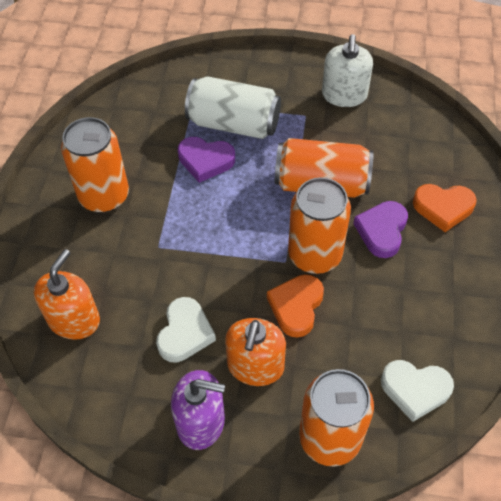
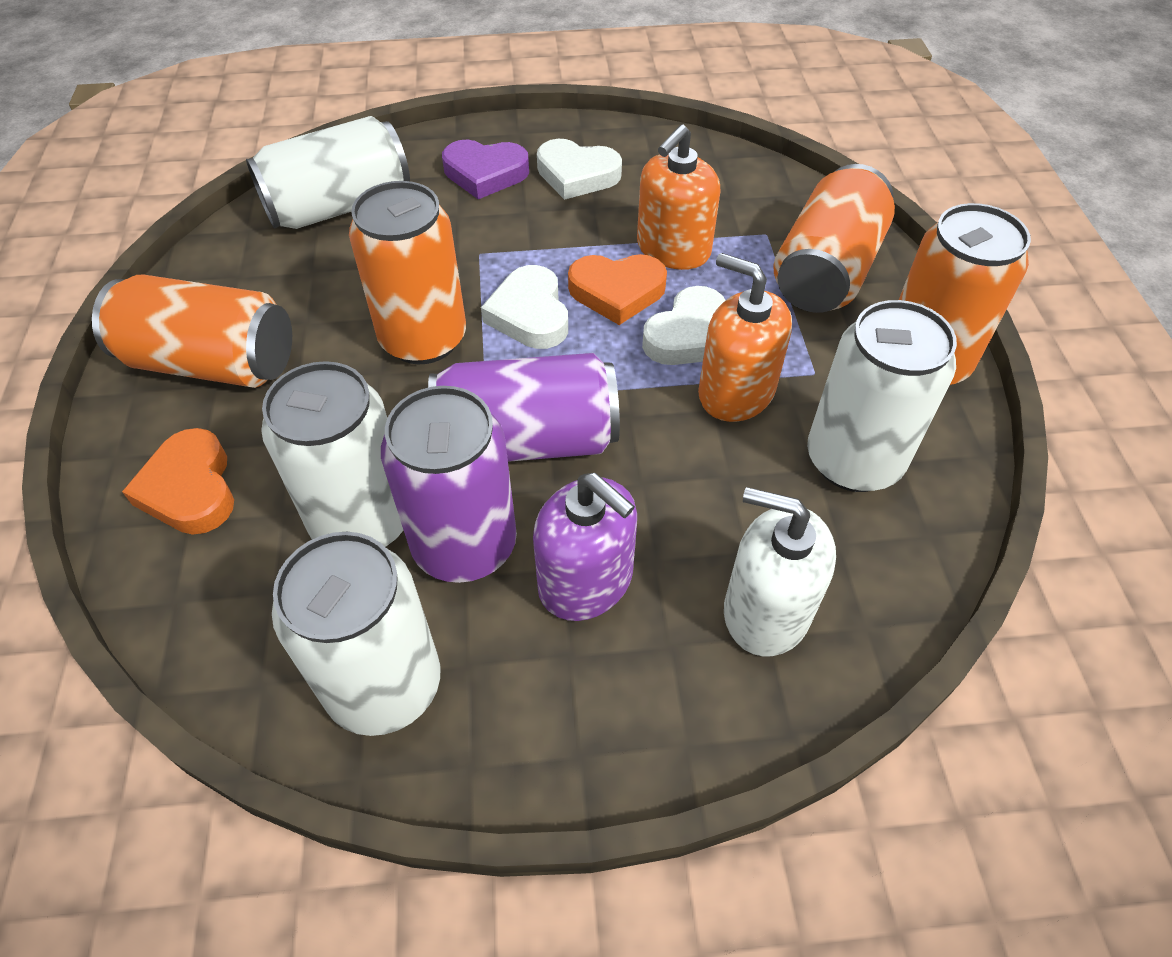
purple can: 0 -> 2
purple heart: 2 -> 1
white can: 1 -> 4
white heart: 2 -> 3

